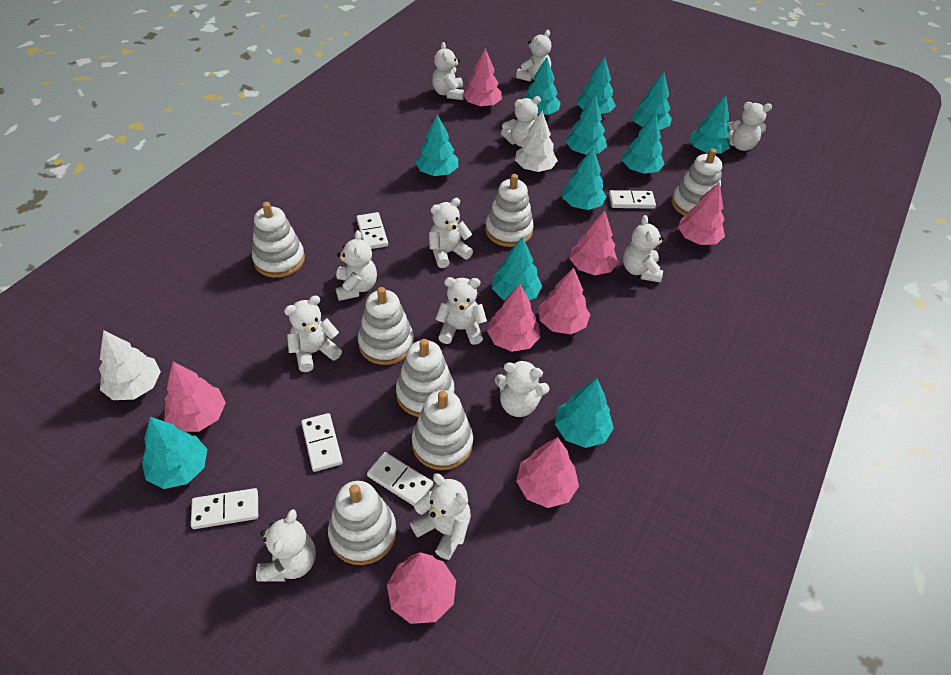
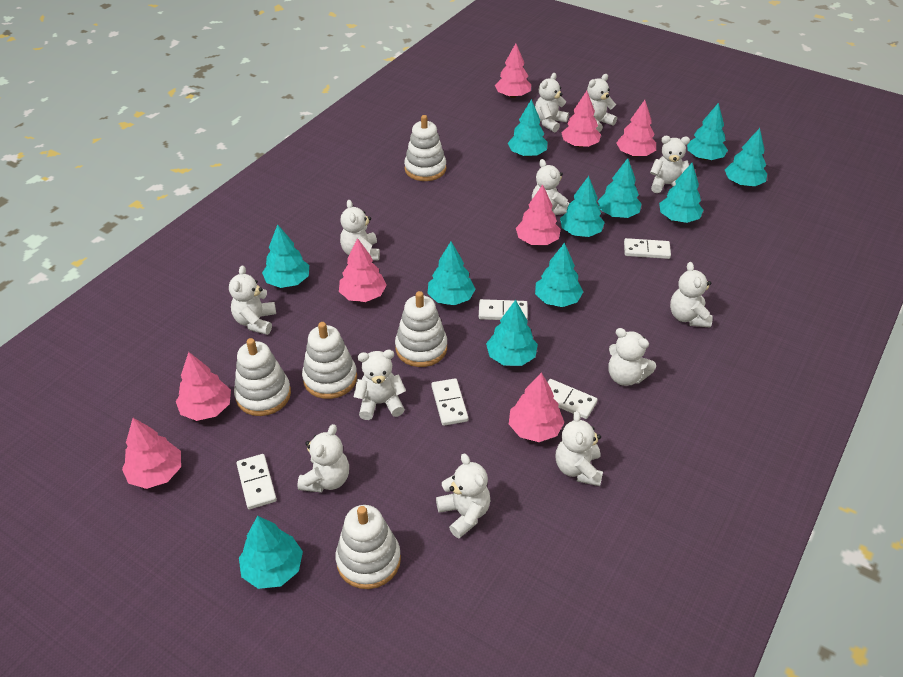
white stacking toy: 7 -> 5
white tree: 2 -> 0

